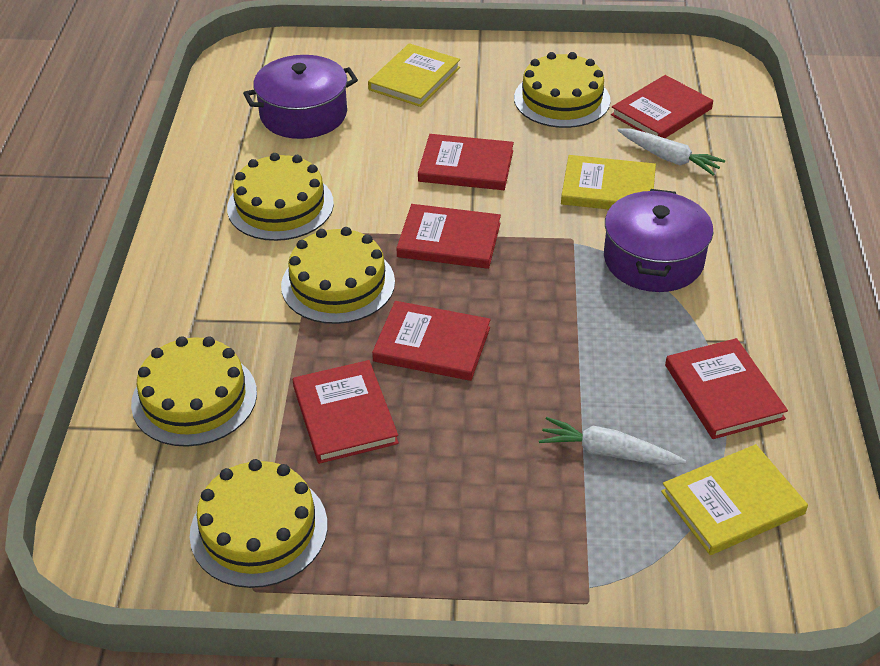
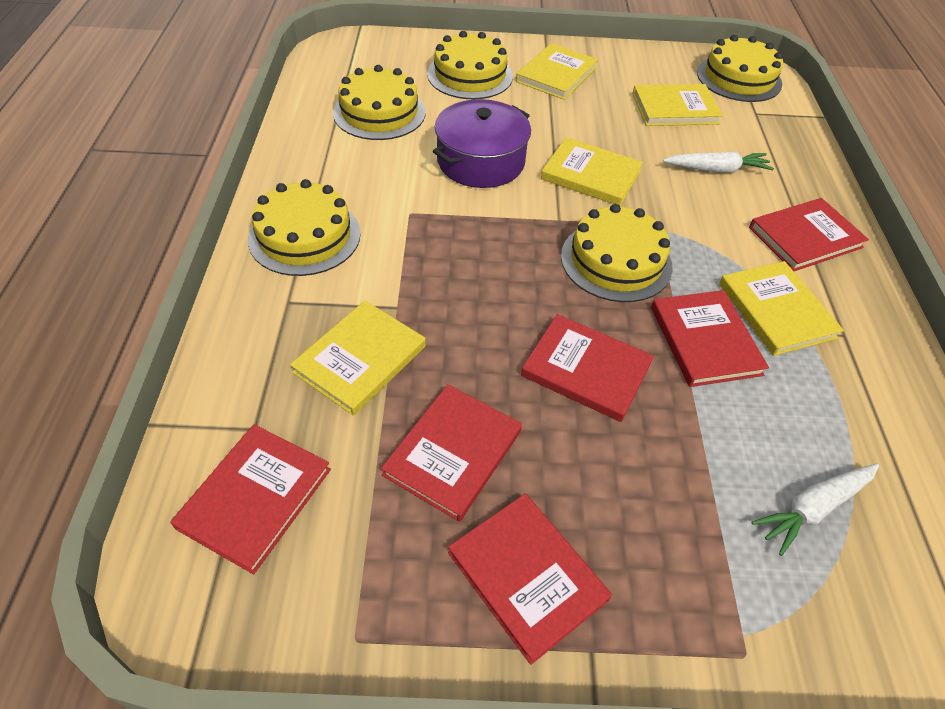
purple pot: 2 -> 1
yellow book: 3 -> 5

